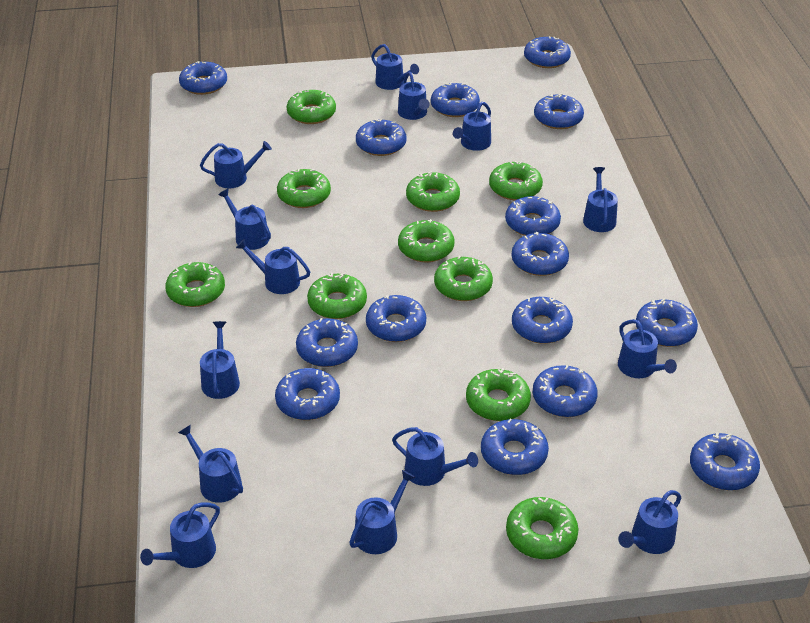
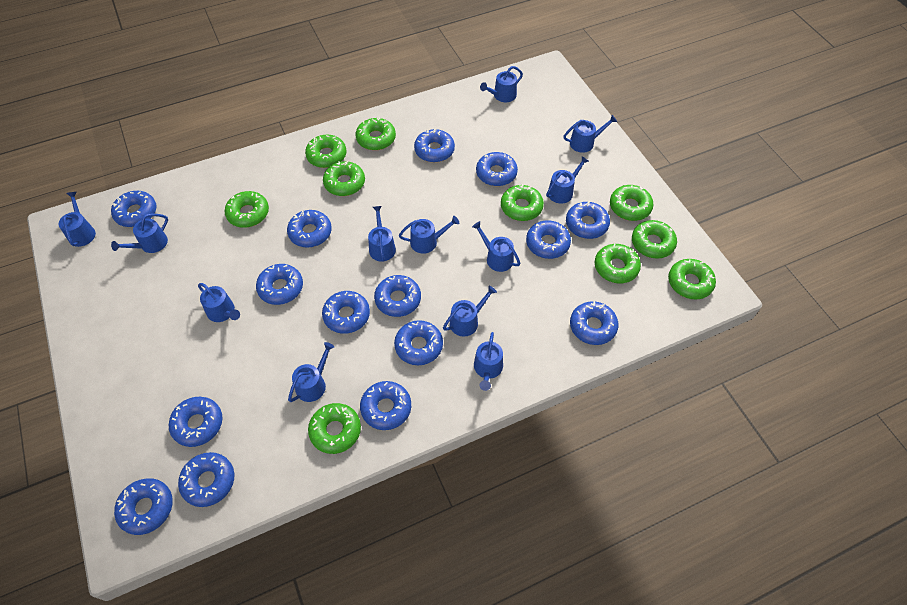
blue watering can: 14 -> 12

